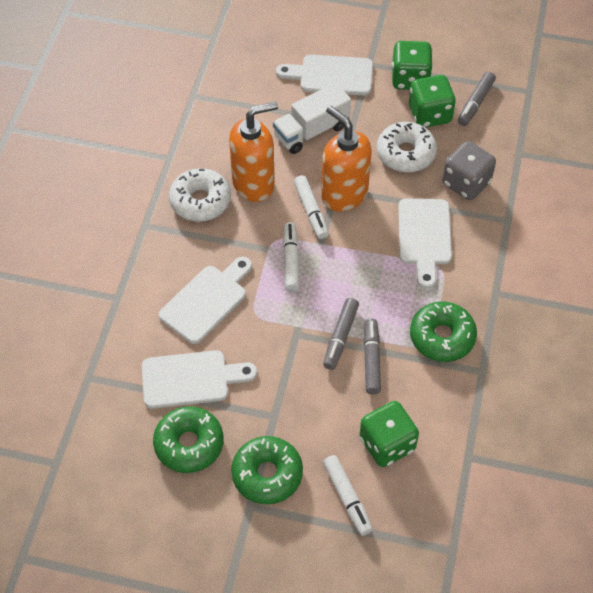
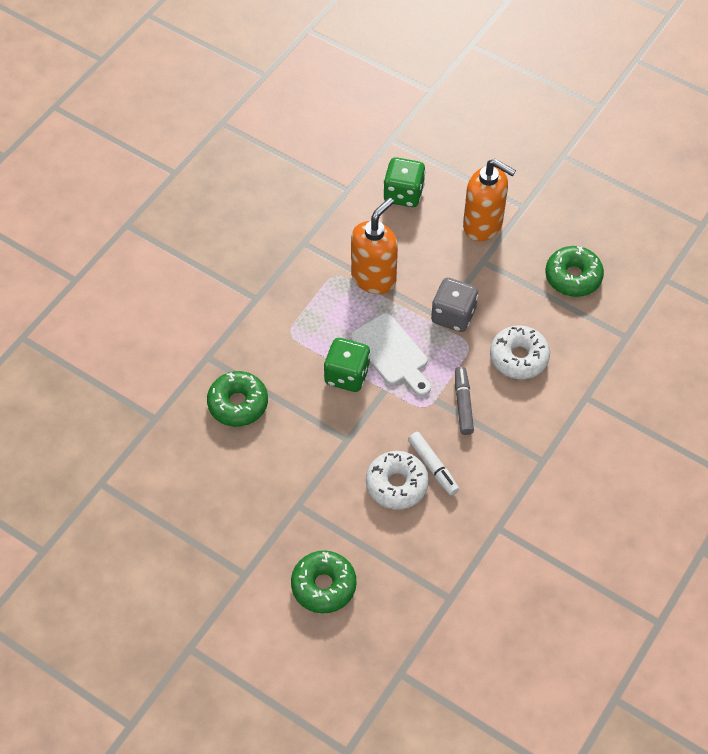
green dice: 3 -> 2
grey marker: 3 -> 1
white cutting board: 4 -> 1
white marker: 3 -> 1
white truck: 1 -> 0

